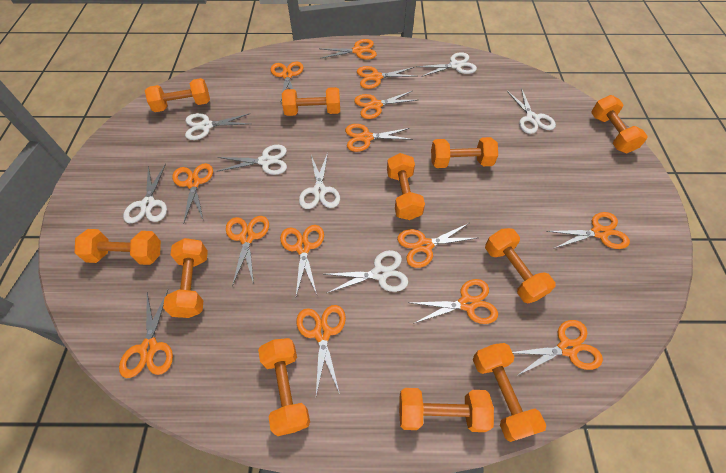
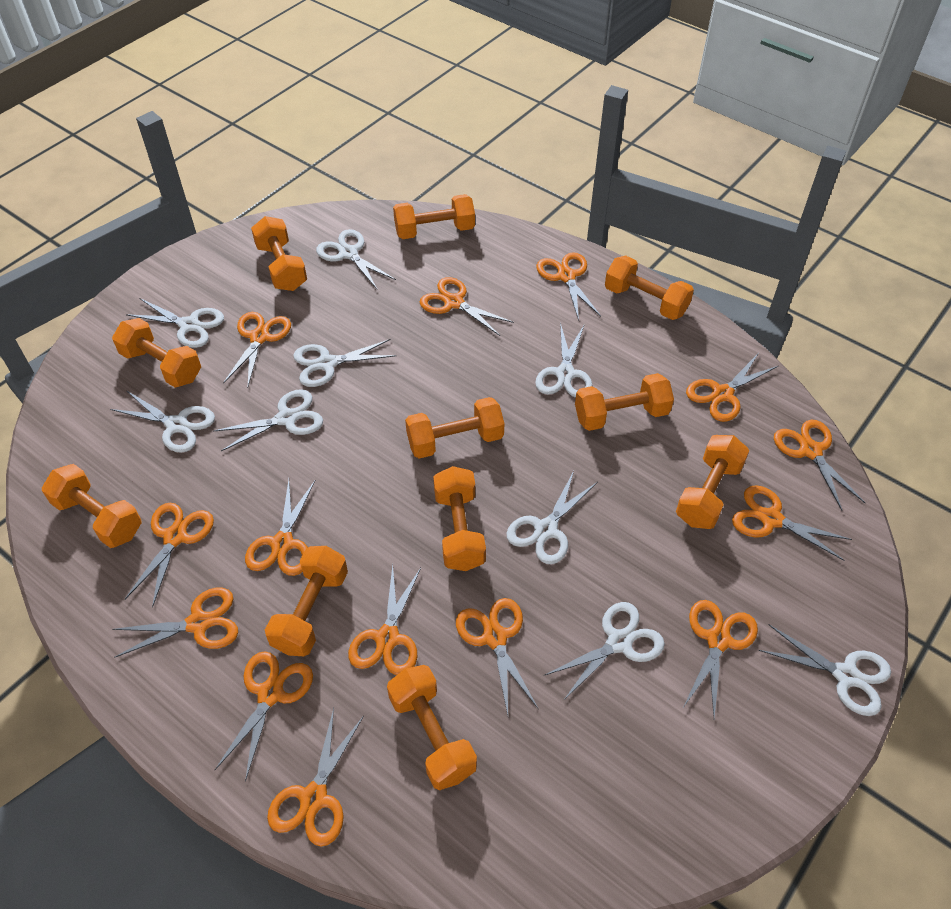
white scissors: 7 -> 9

